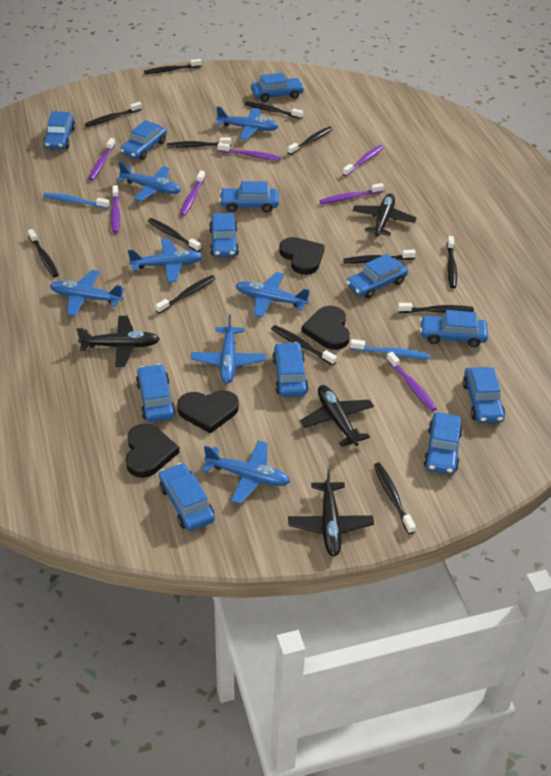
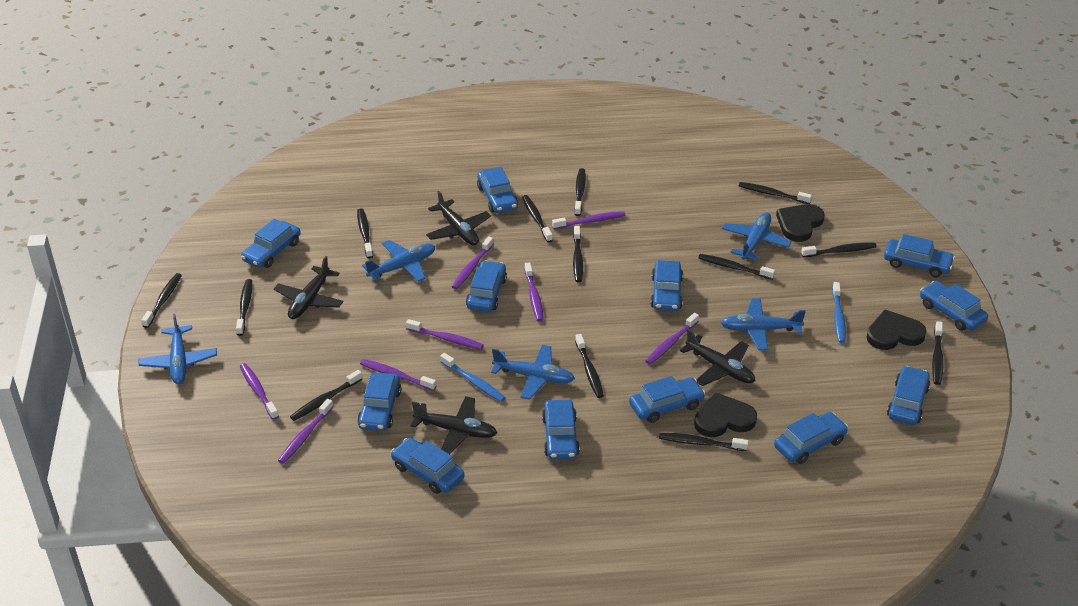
black heart: 4 -> 3
blue plane: 7 -> 5
purple toothbrush: 7 -> 8

